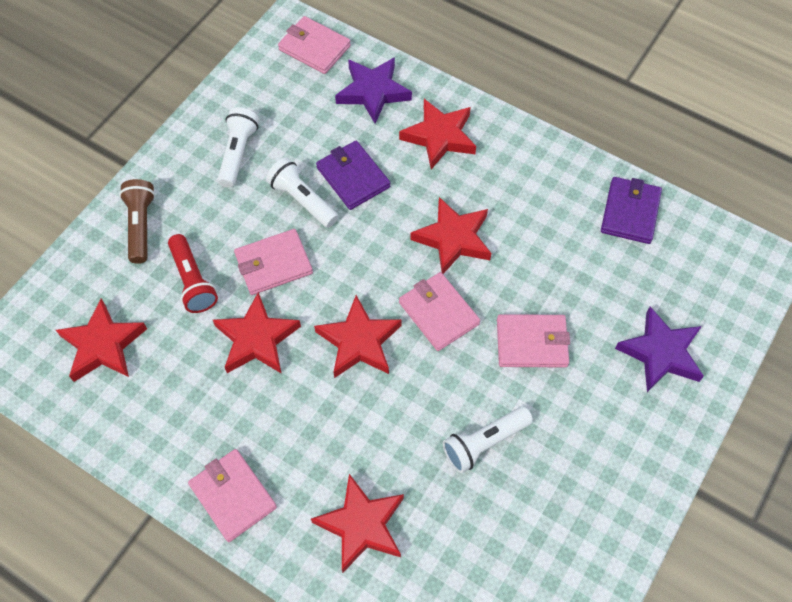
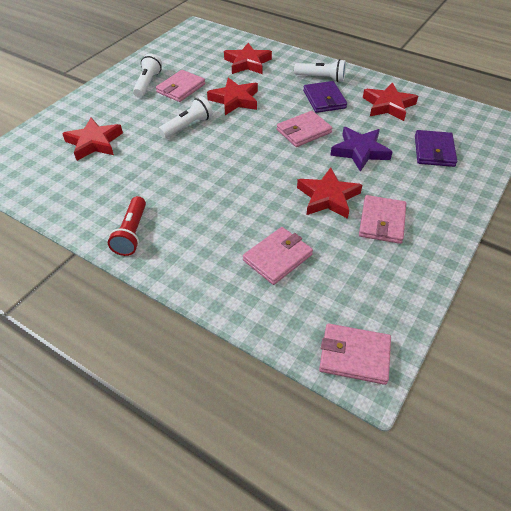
brown flashlight: 1 -> 0
purple star: 2 -> 1
red star: 6 -> 5

